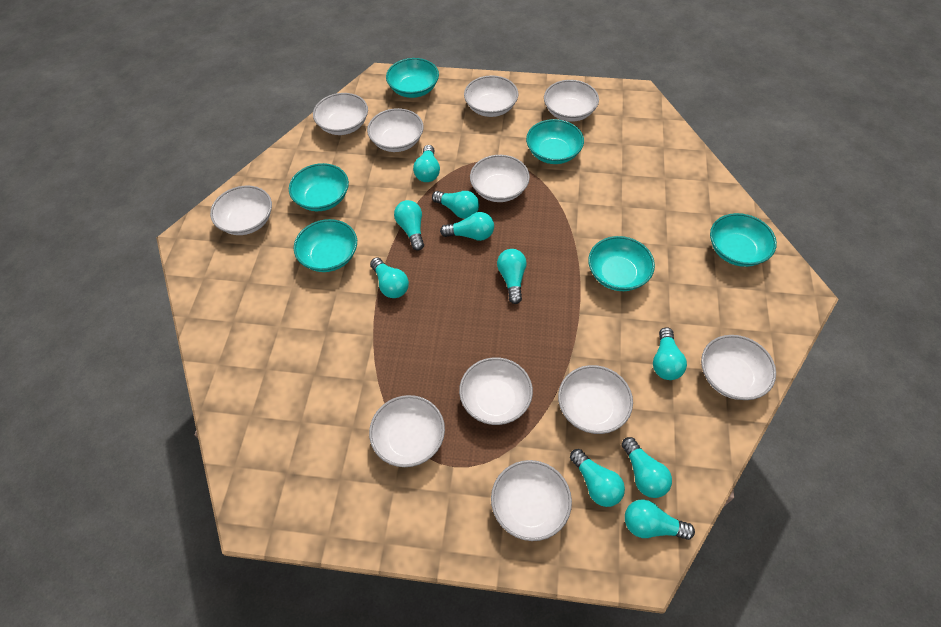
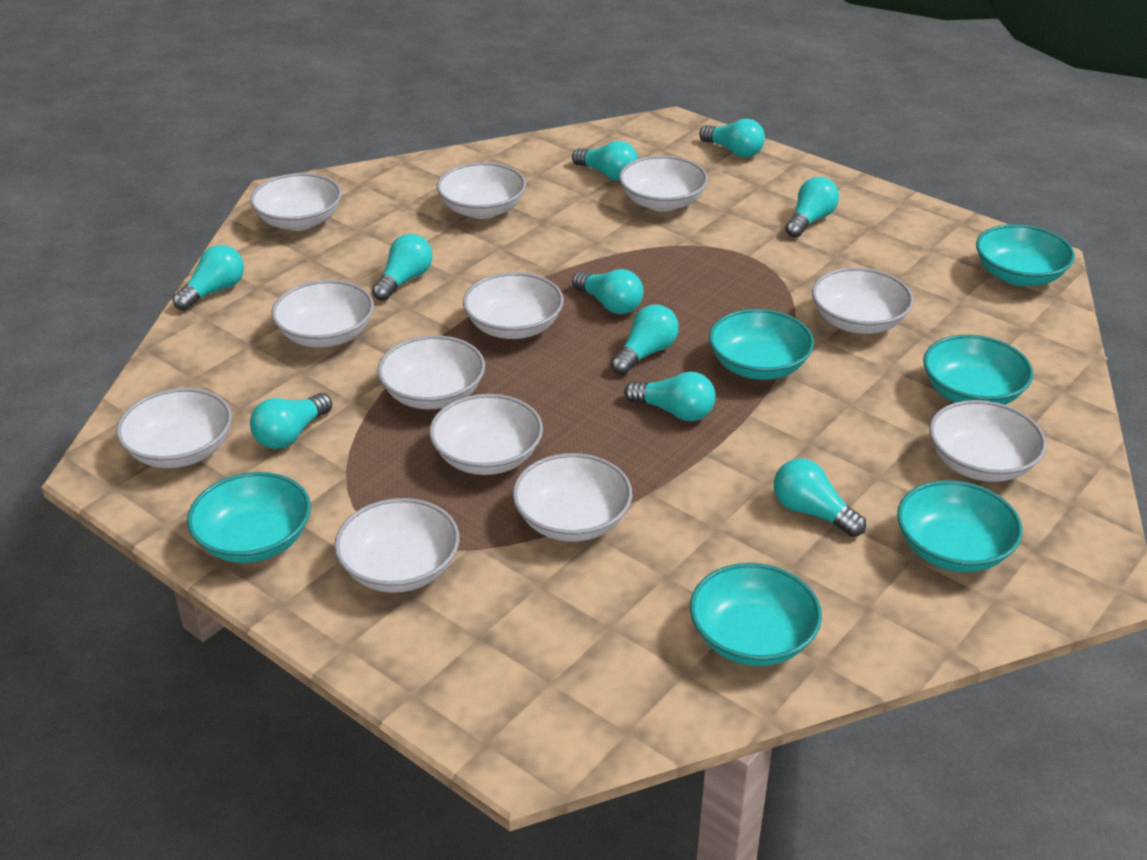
white bowl: 11 -> 12

